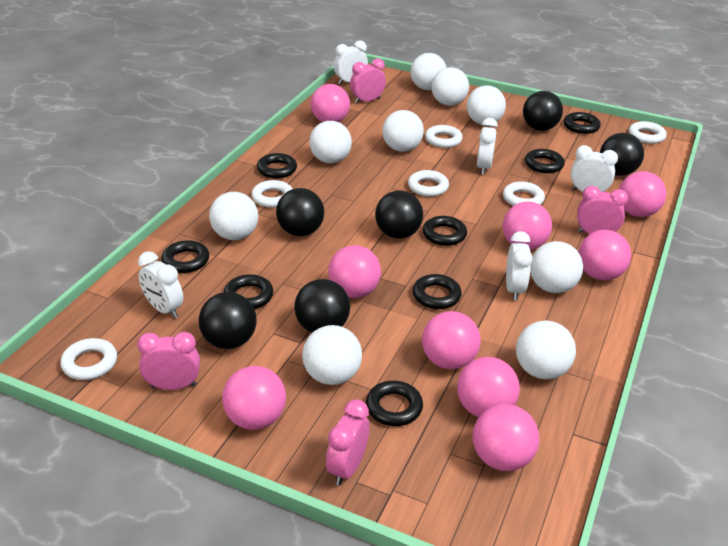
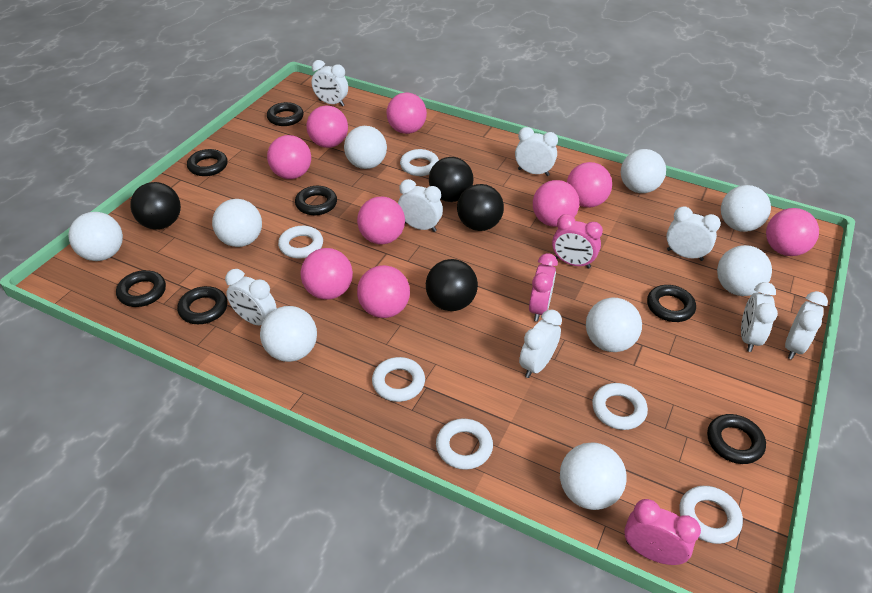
black ball: 6 -> 4
black ring: 8 -> 7
pink clock: 4 -> 3
white clock: 5 -> 8

